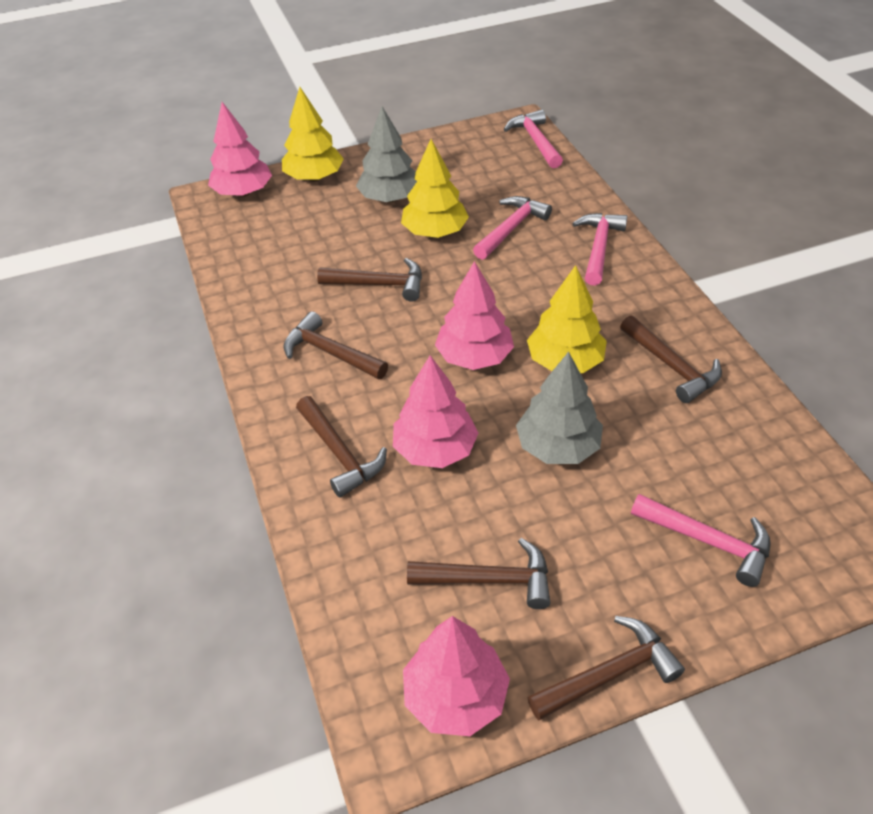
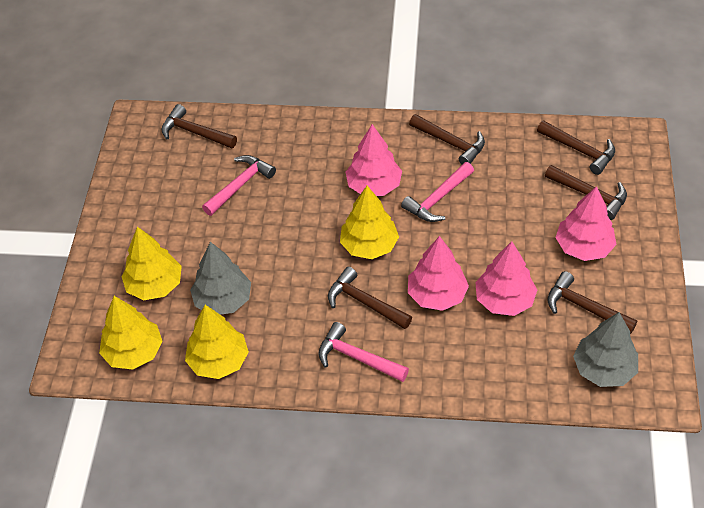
pink hammer: 4 -> 3
yellow tree: 3 -> 4

